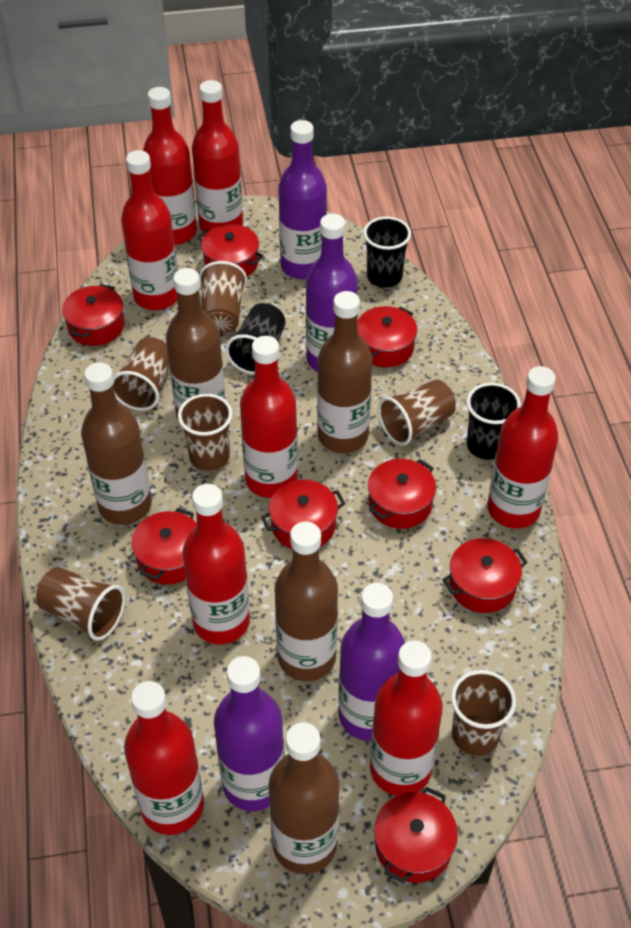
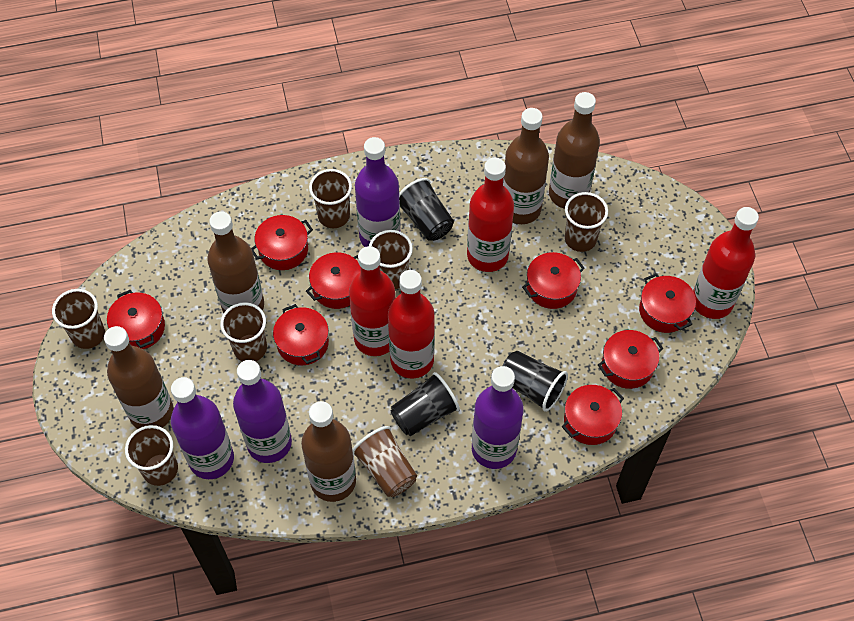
brown cup: 6 -> 7
red bottle: 8 -> 4

